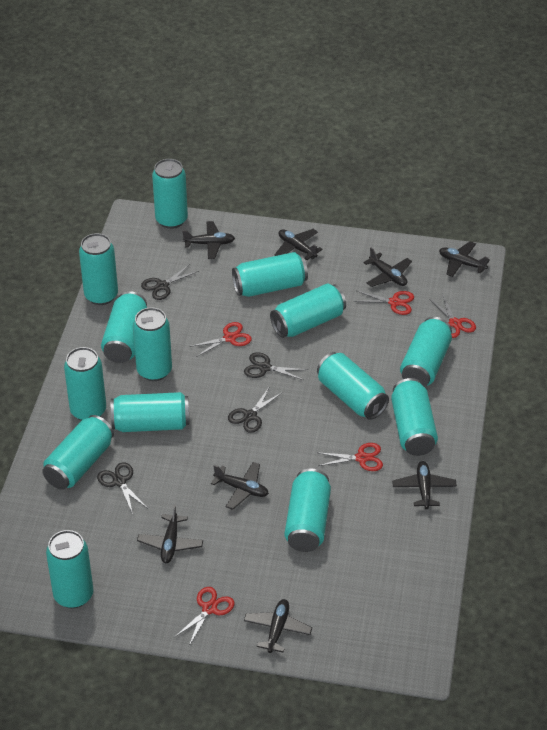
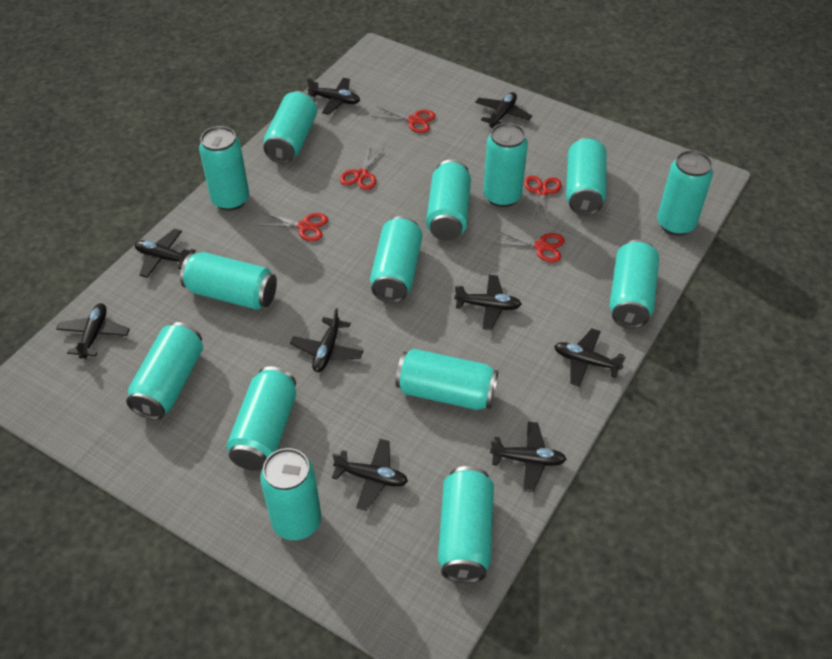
black plane: 8 -> 9
black scissors: 4 -> 0

